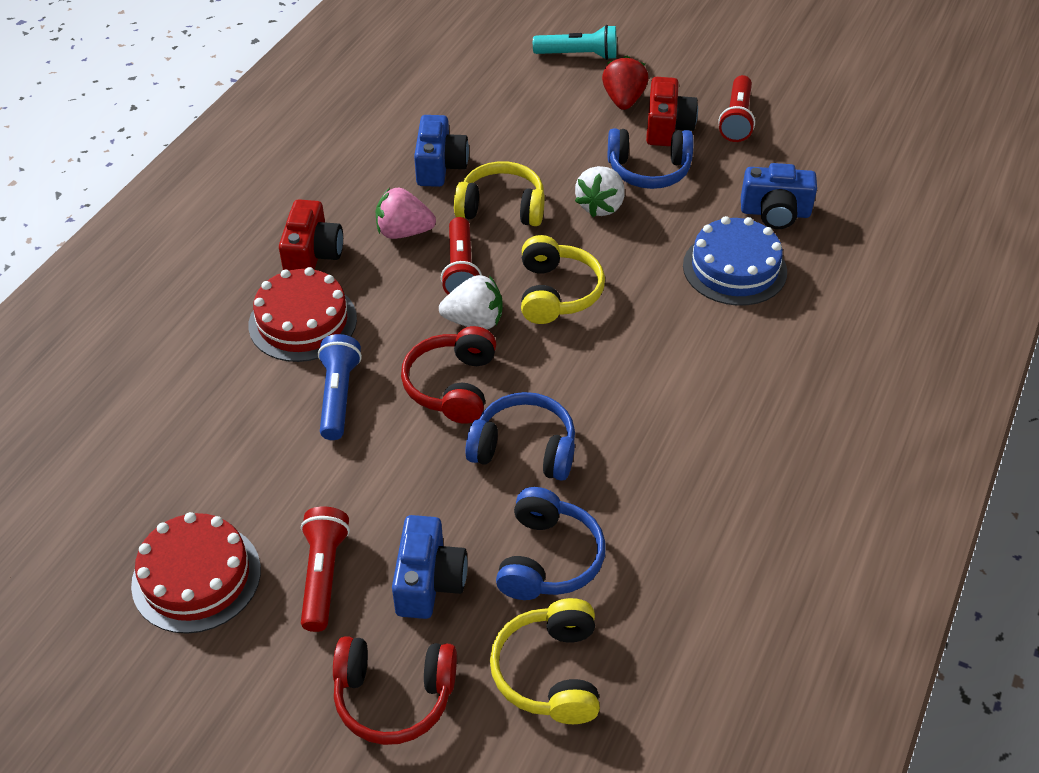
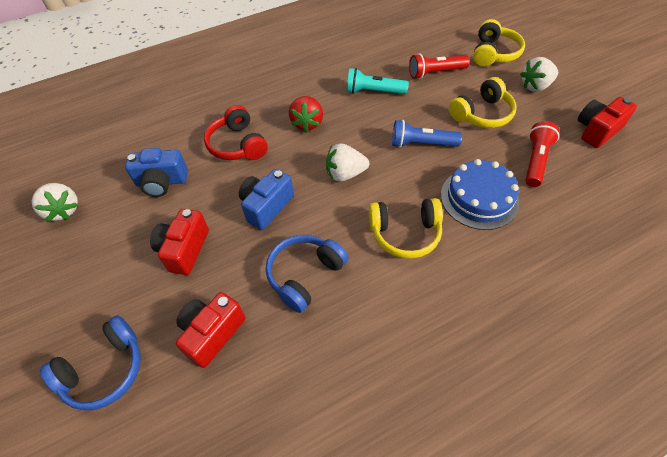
blue camera: 3 -> 2
blue headphones: 3 -> 2
pink strawberry: 1 -> 0
red cake: 2 -> 0
red camera: 2 -> 3
red flashlight: 3 -> 2
red headphones: 2 -> 1
white strawberry: 2 -> 3

